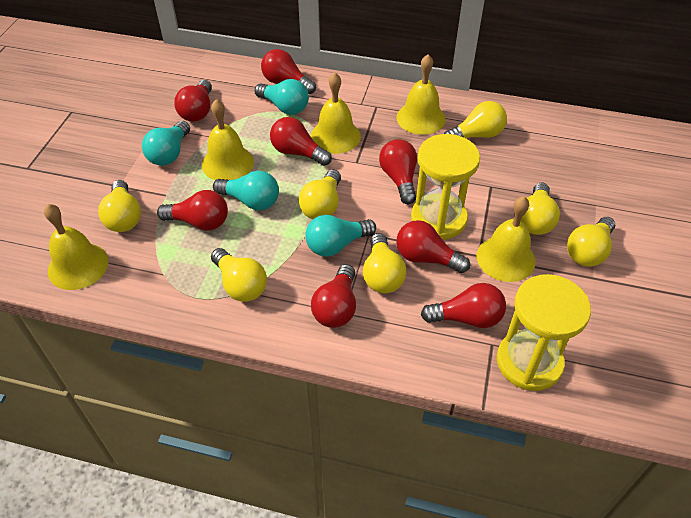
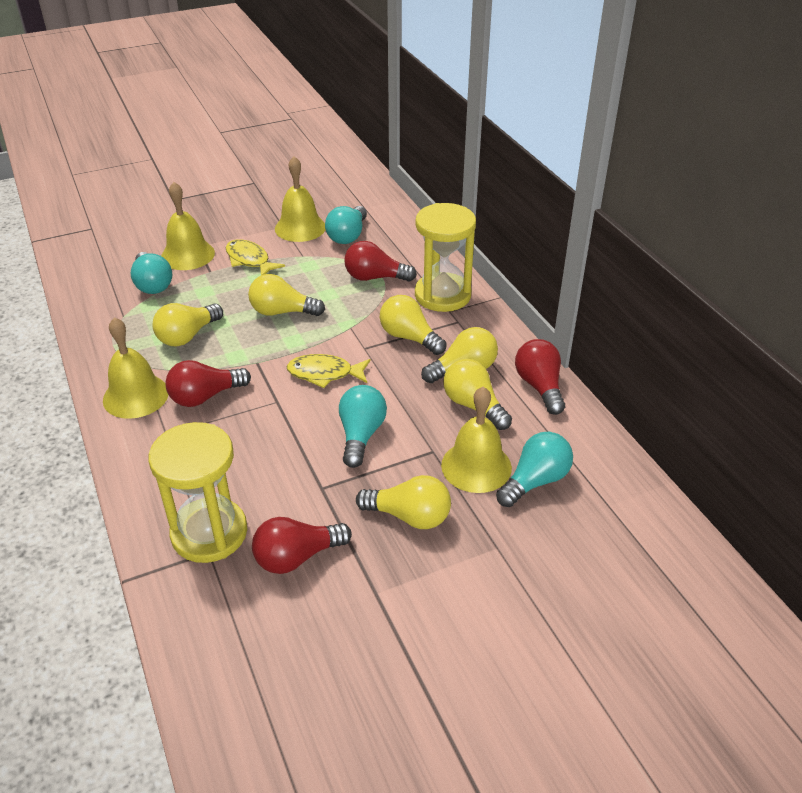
red light bulb: 8 -> 4
yellow bell: 5 -> 4
yellow fish: 0 -> 2
yellow light bulb: 7 -> 6

